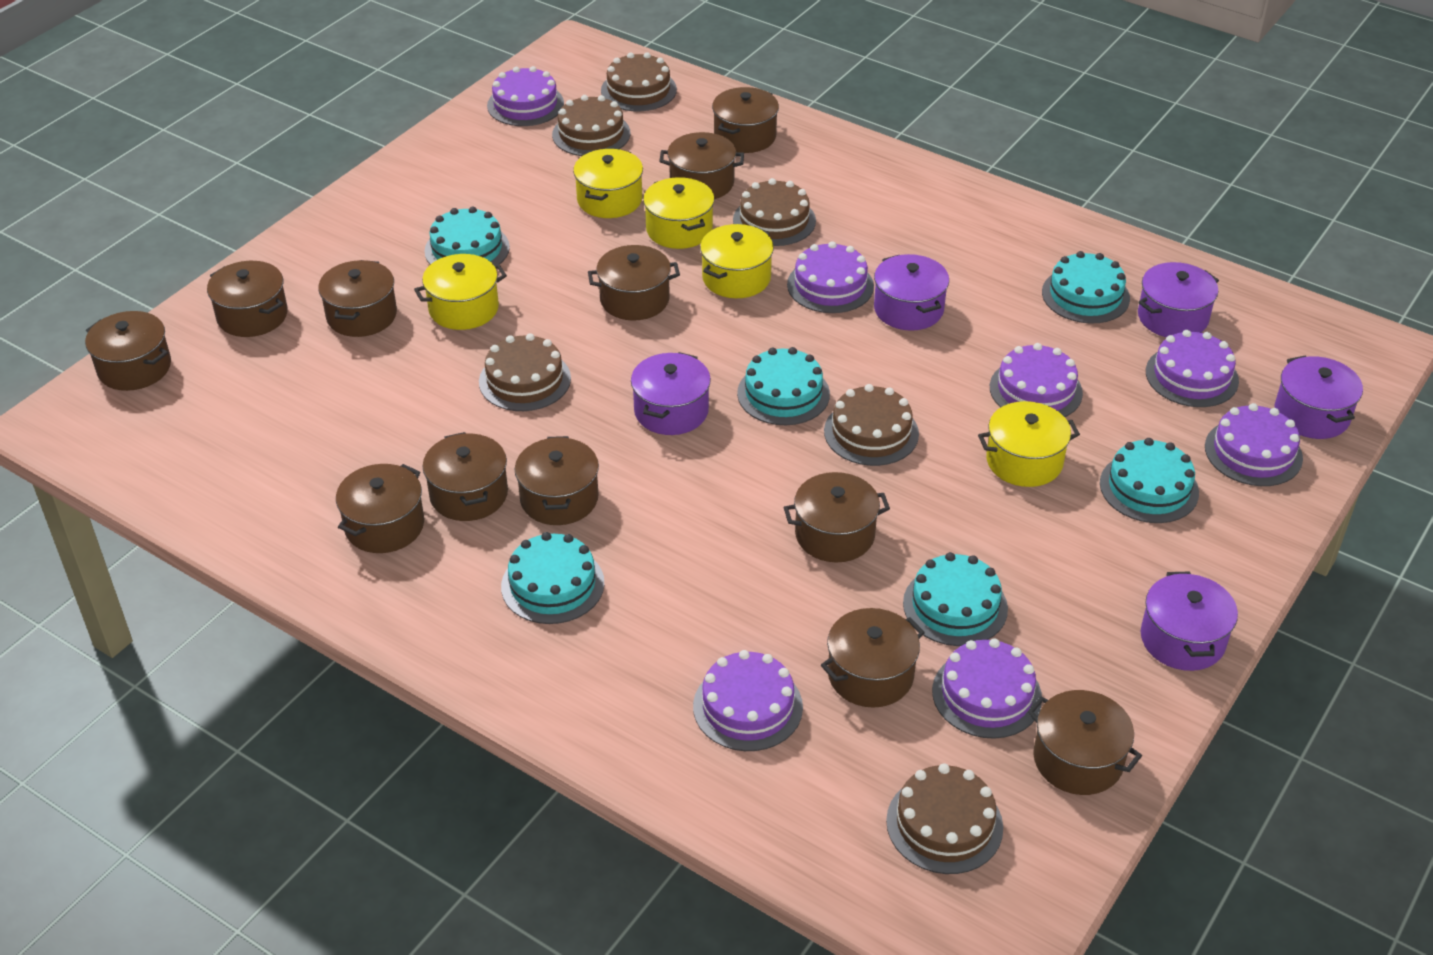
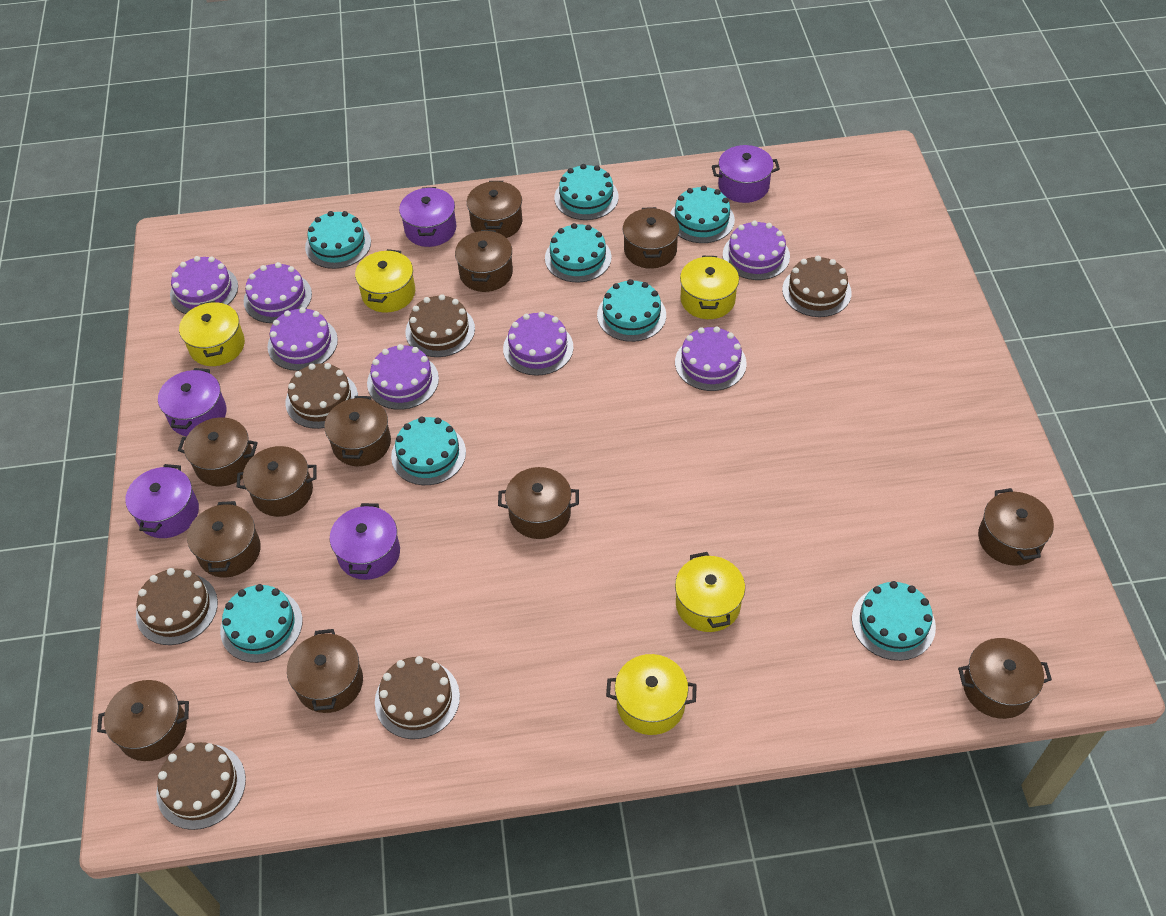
turquoise cake: 6 -> 8

